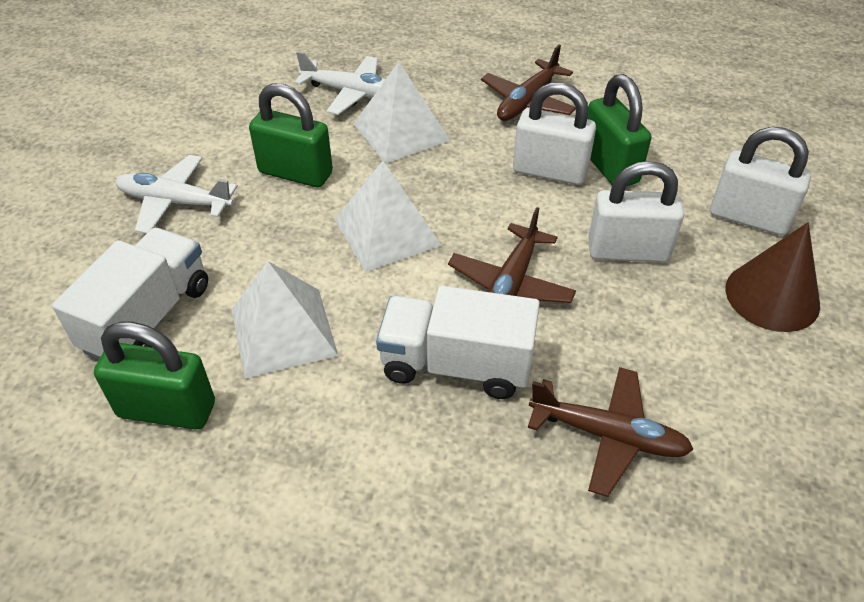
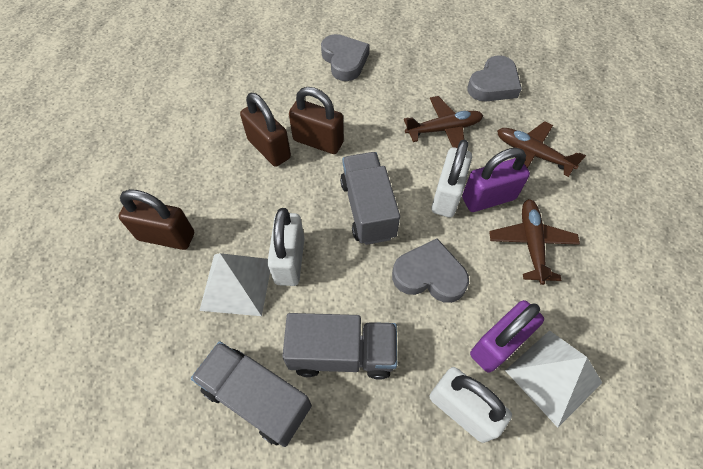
brown cone: 1 -> 0
brown padlock: 0 -> 3
green padlock: 3 -> 0
grey heart: 0 -> 3
grey truck: 0 -> 3
purple padlock: 0 -> 2
white plane: 2 -> 0
white pyramid: 3 -> 2
white truck: 2 -> 0

